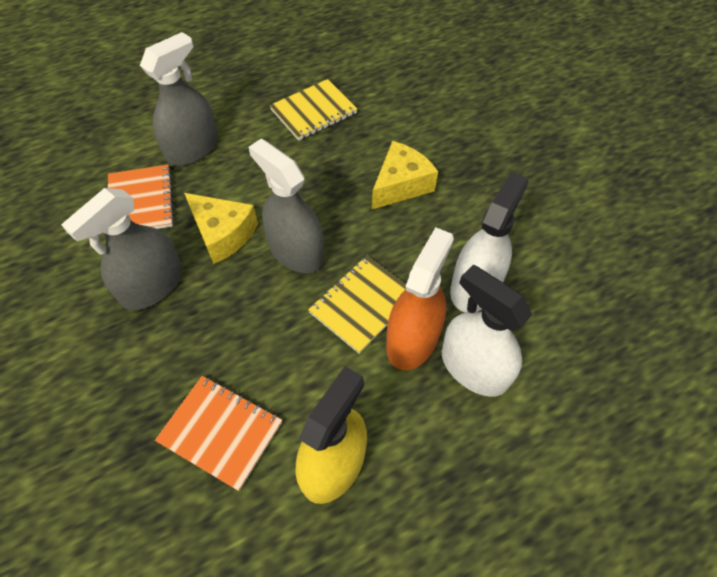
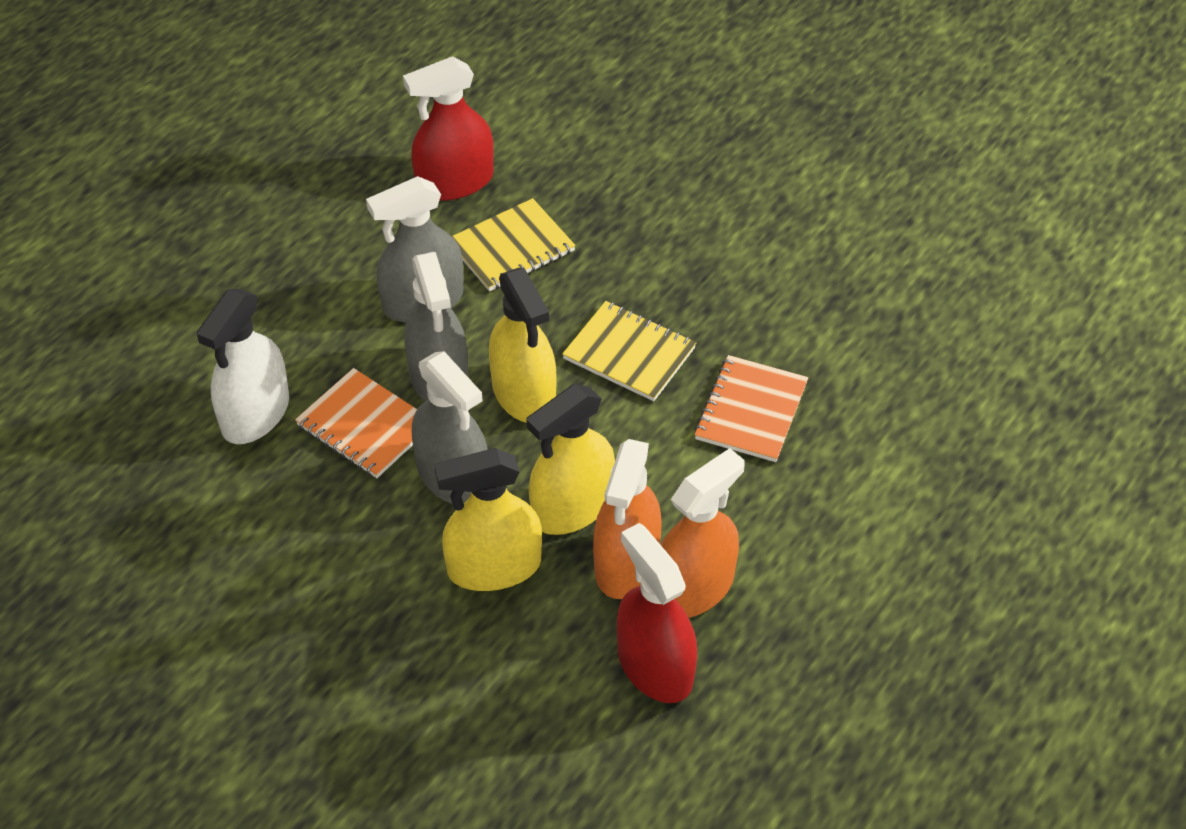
orange spray bottle: 1 -> 2
red spray bottle: 0 -> 2
white spray bottle: 2 -> 1
yellow cheese: 2 -> 0
yellow spray bottle: 1 -> 3

